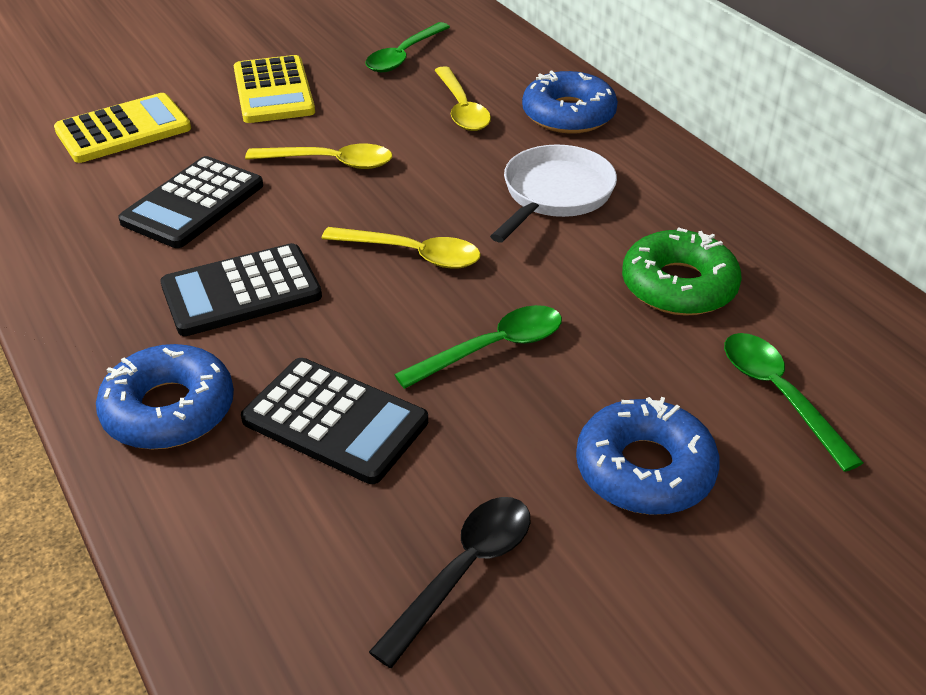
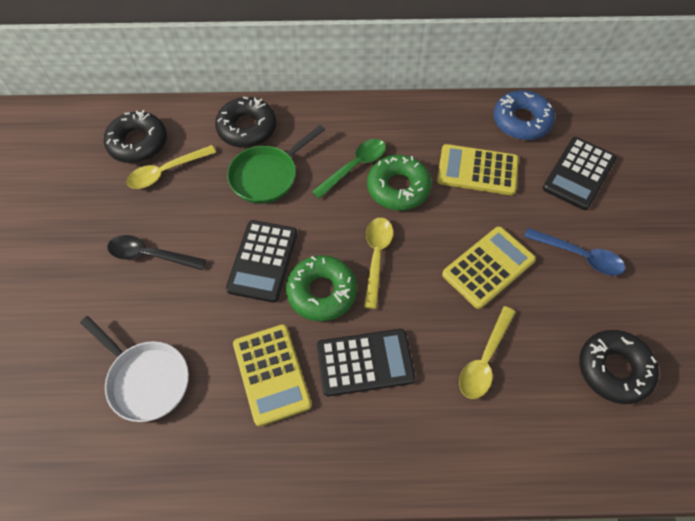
black donut: 0 -> 3
blue donut: 3 -> 1
blue spoon: 0 -> 1
green donut: 1 -> 2
green pan: 0 -> 1
green spoon: 3 -> 1
yellow calculator: 2 -> 3

